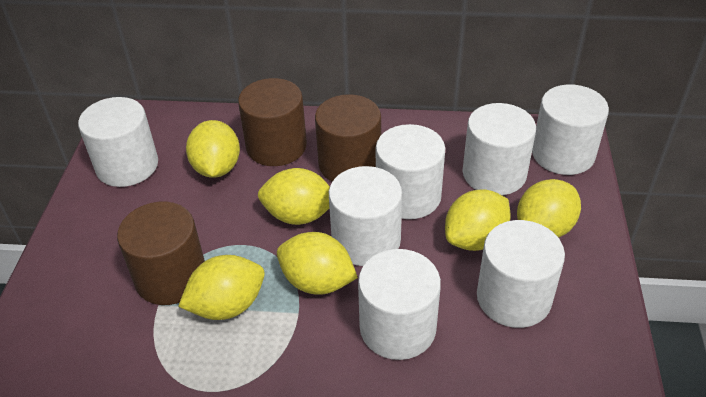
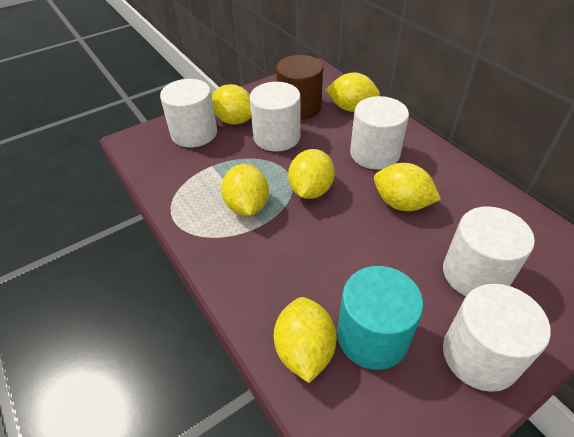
brown cylinder: 3 -> 1
turquoise cylinder: 0 -> 1
white cylinder: 7 -> 5

